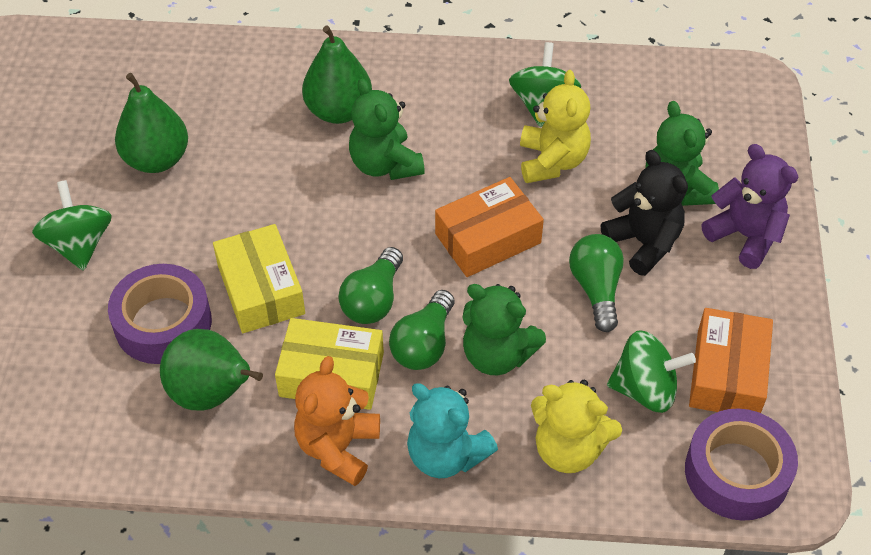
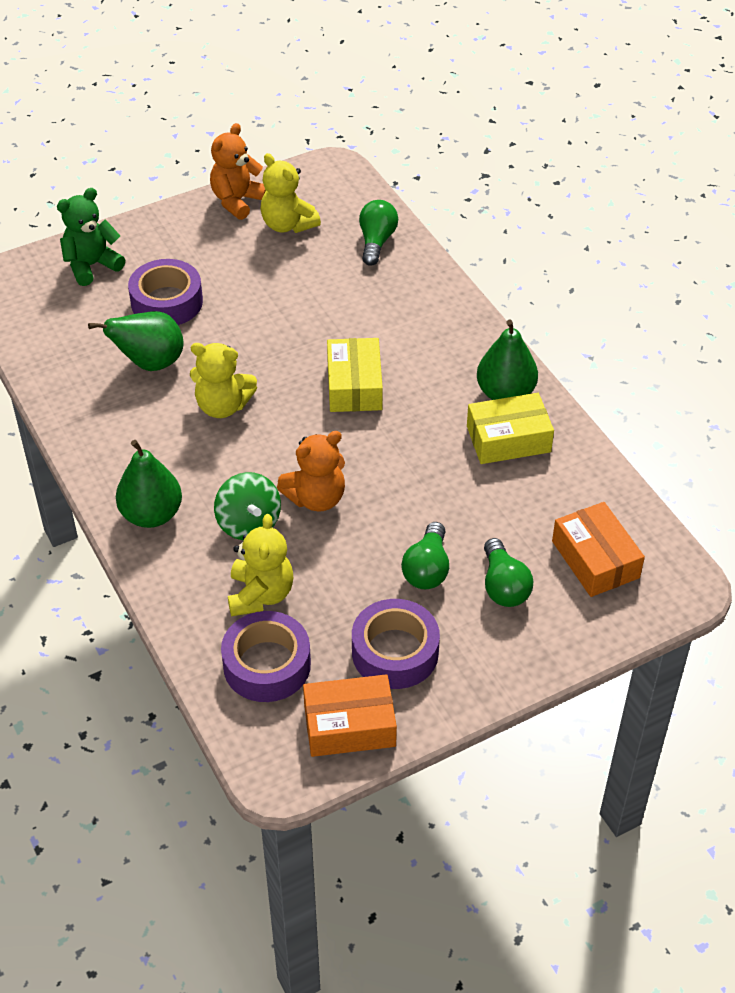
black teddy bear: 1 -> 0
green spinning top: 3 -> 1
green teddy bear: 3 -> 1
orange teddy bear: 1 -> 2
purple tape: 2 -> 3
purple teddy bear: 1 -> 0
turquoise teddy bear: 1 -> 0
yellow teddy bear: 2 -> 3

